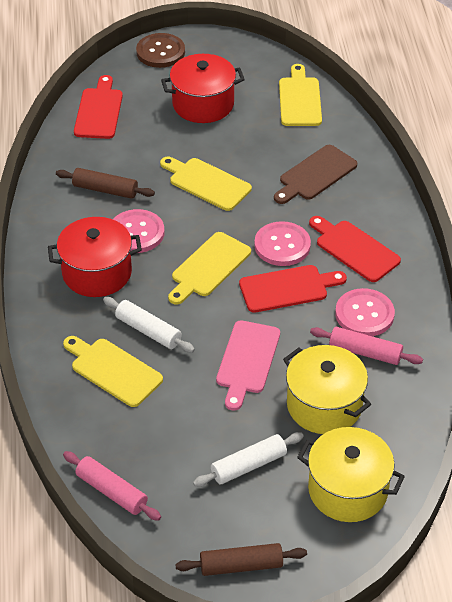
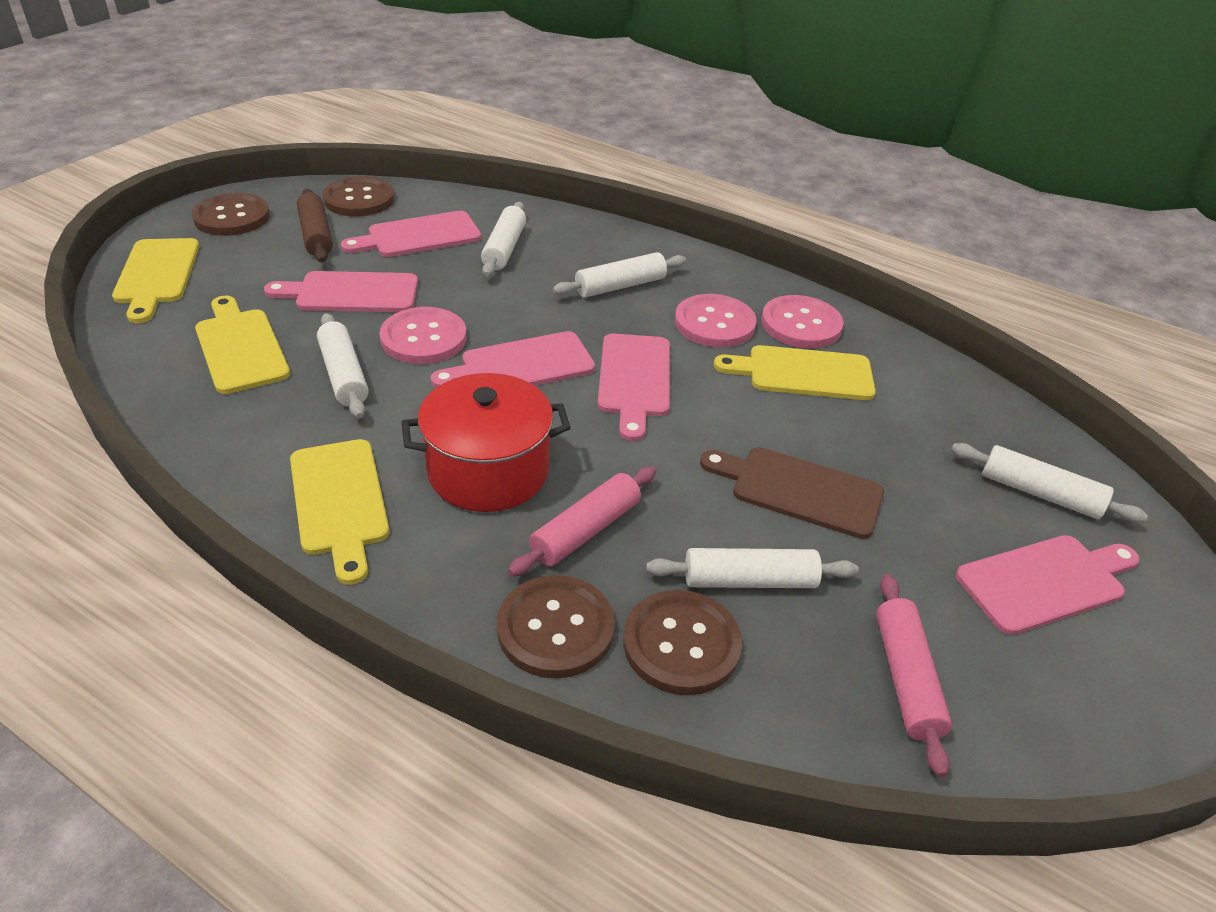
brown button: 1 -> 4
brown rolling pin: 2 -> 1
pink cutting board: 1 -> 5
red cutting board: 3 -> 0
red pot: 2 -> 1
white rolling pin: 2 -> 5
yellow pot: 2 -> 0

